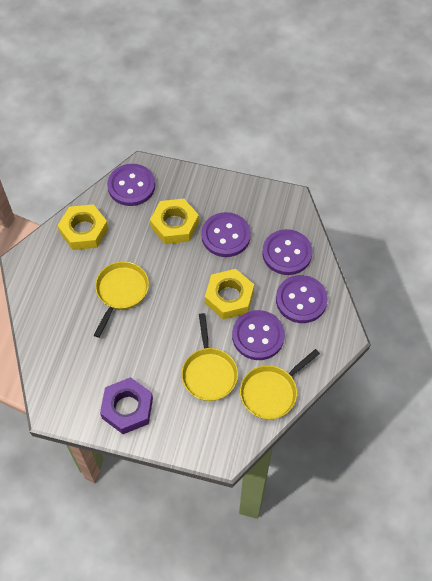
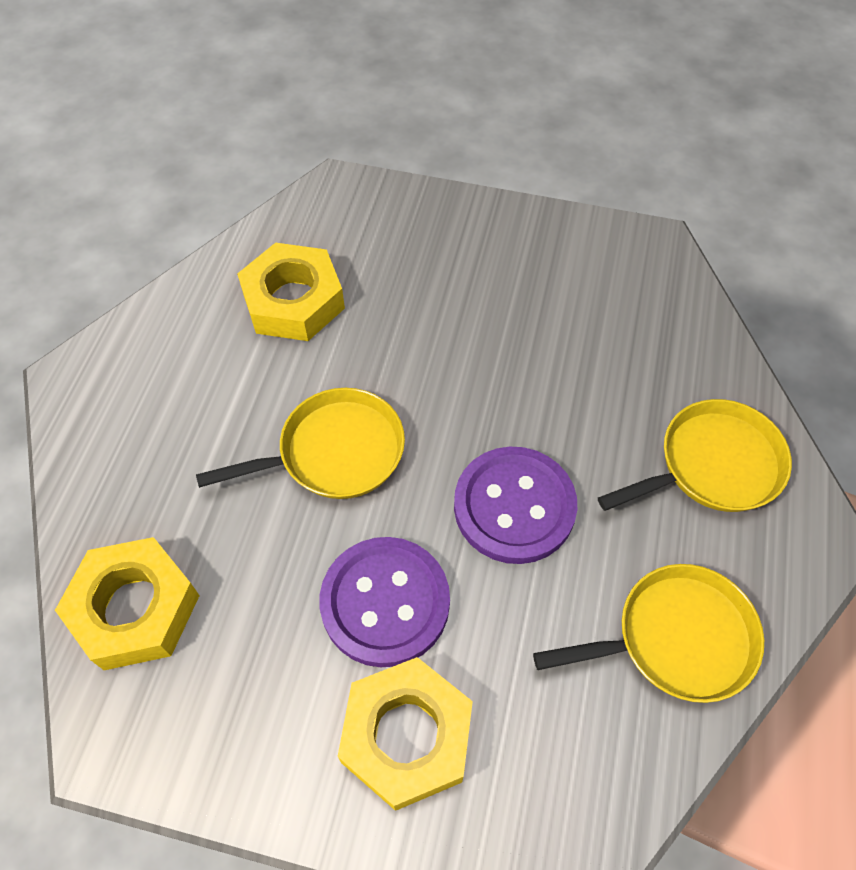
purple button: 5 -> 2
purple nut: 1 -> 0

